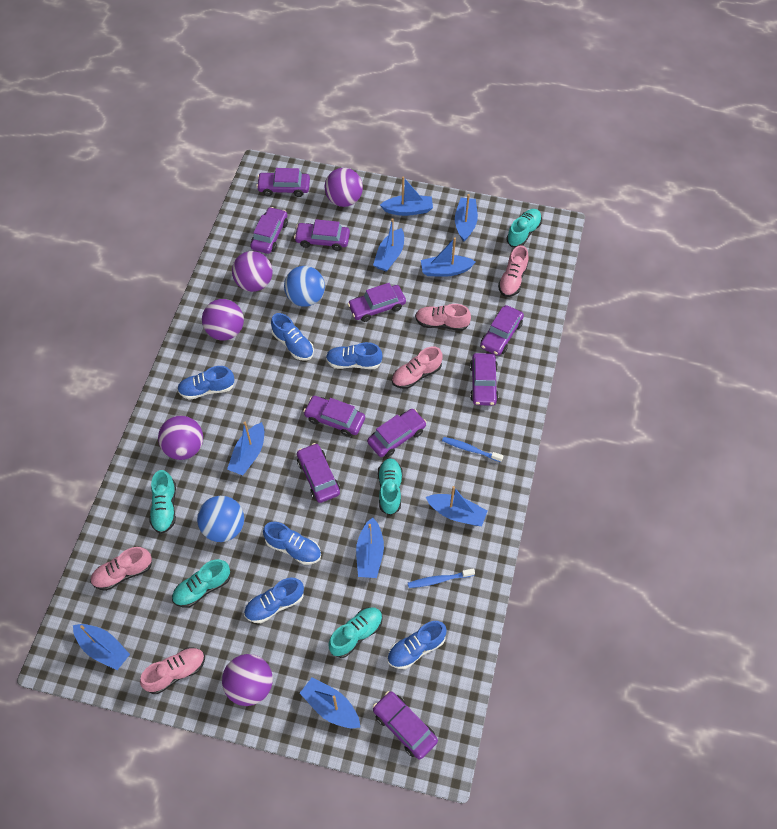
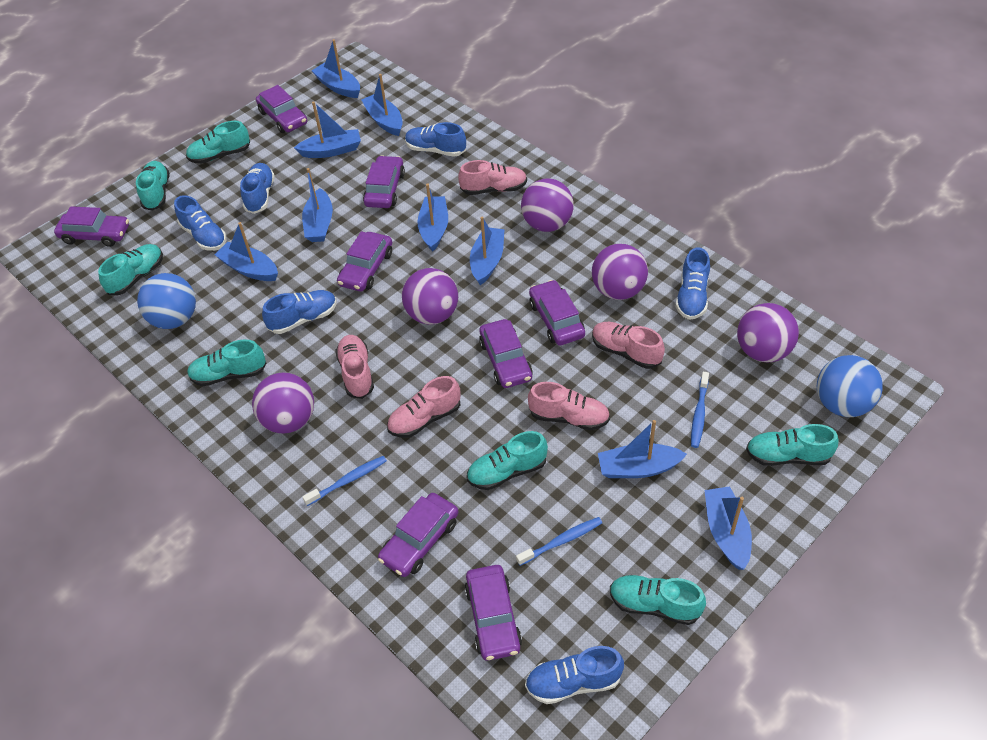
blue toothbrush: 2 -> 3
purple car: 10 -> 8
turquoise shoe: 5 -> 7

